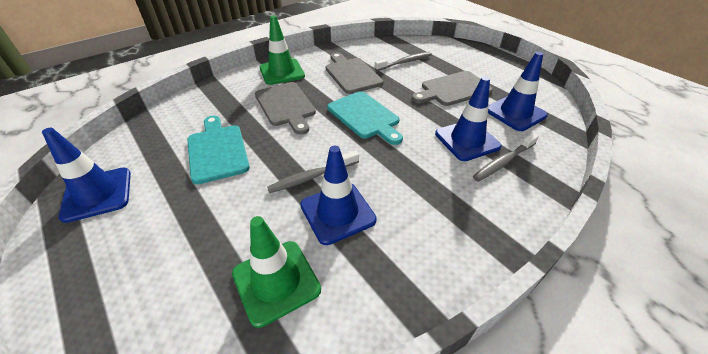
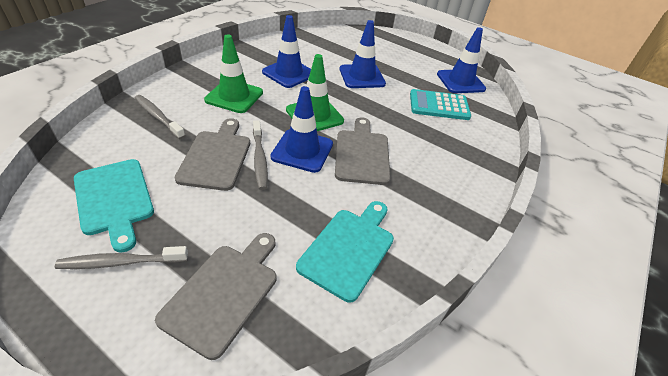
turquoise calculator: 0 -> 1

